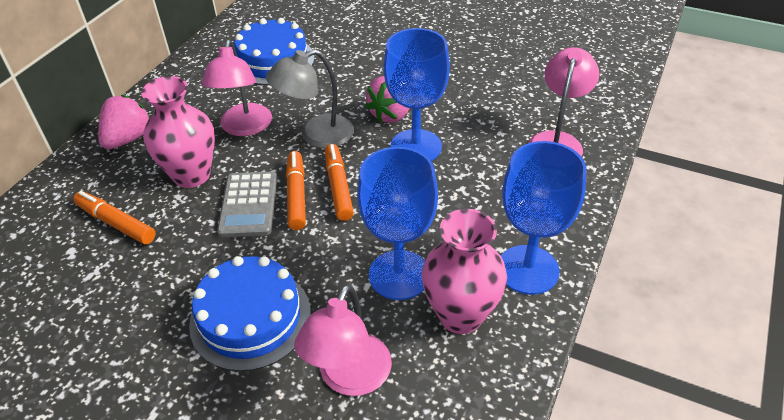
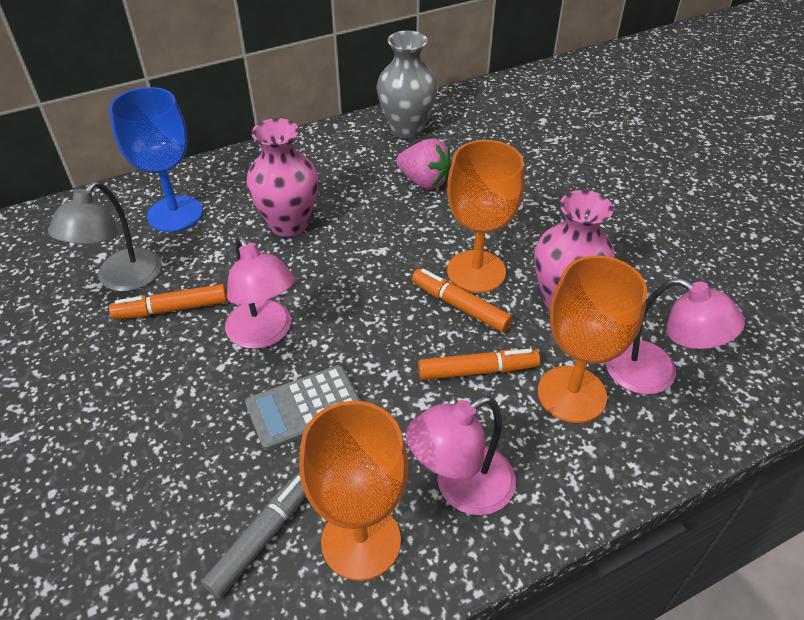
blue cake: 2 -> 0
blue goblet: 3 -> 1
grey marker: 0 -> 1
grey vase: 0 -> 1
orange goblet: 0 -> 3
pink strawberry: 2 -> 1

